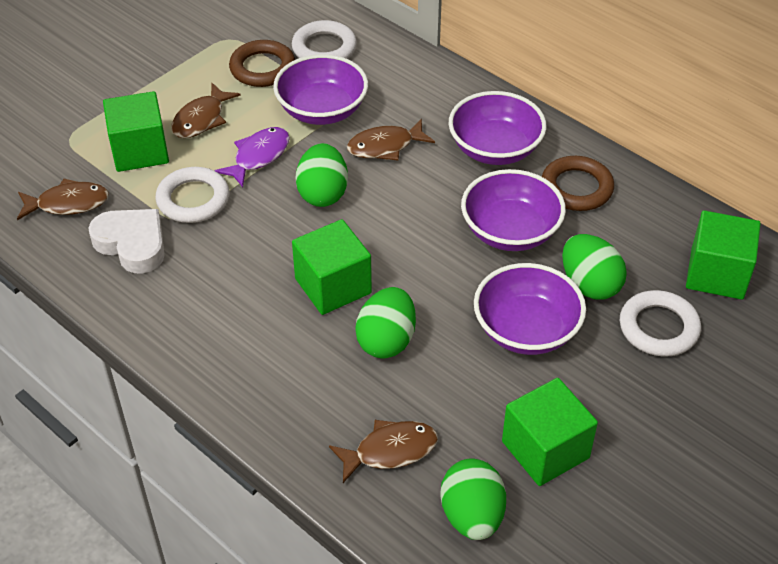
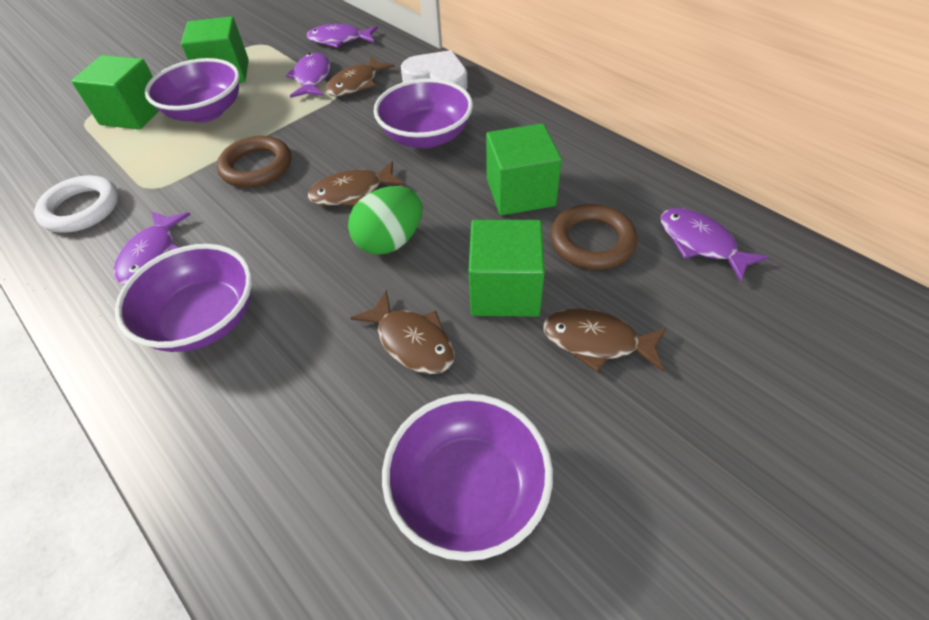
green egg: 4 -> 1
purple fish: 1 -> 4
white ring: 3 -> 1

